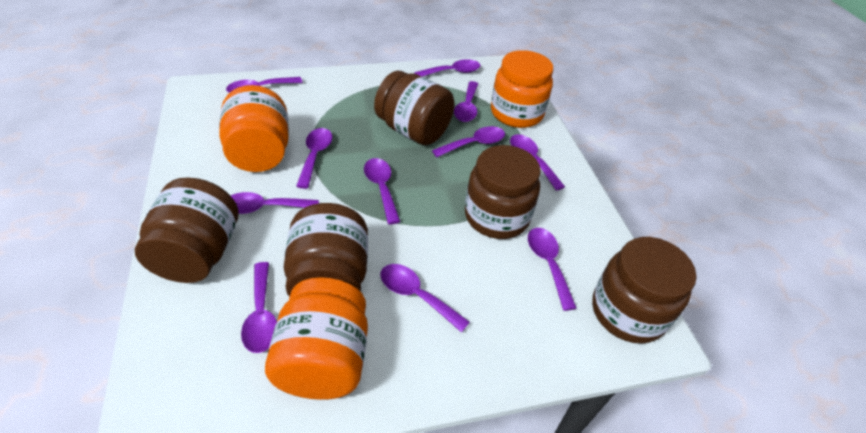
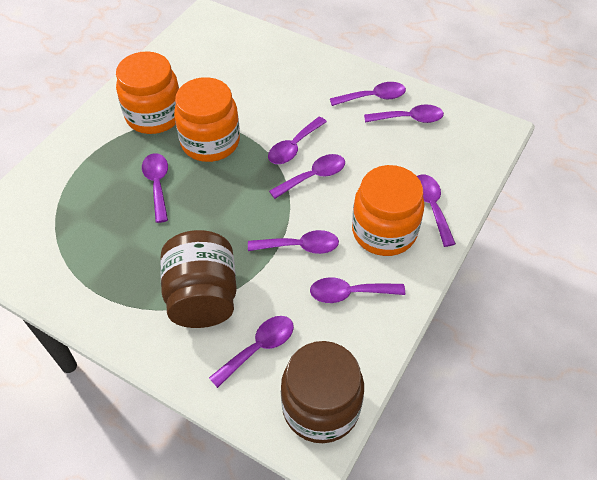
brown jar: 5 -> 2
purple spoon: 11 -> 9

